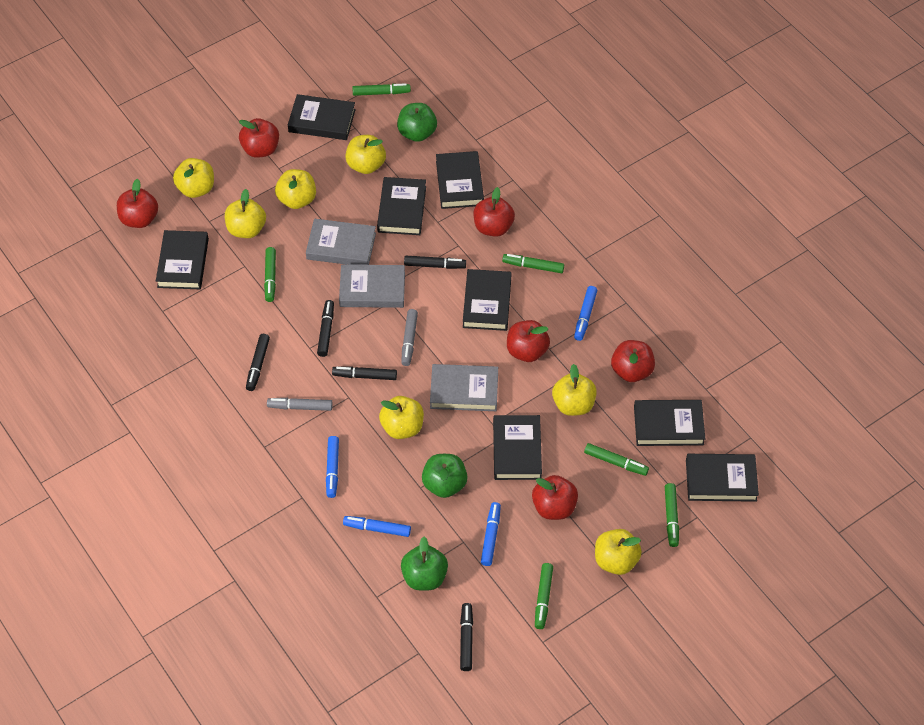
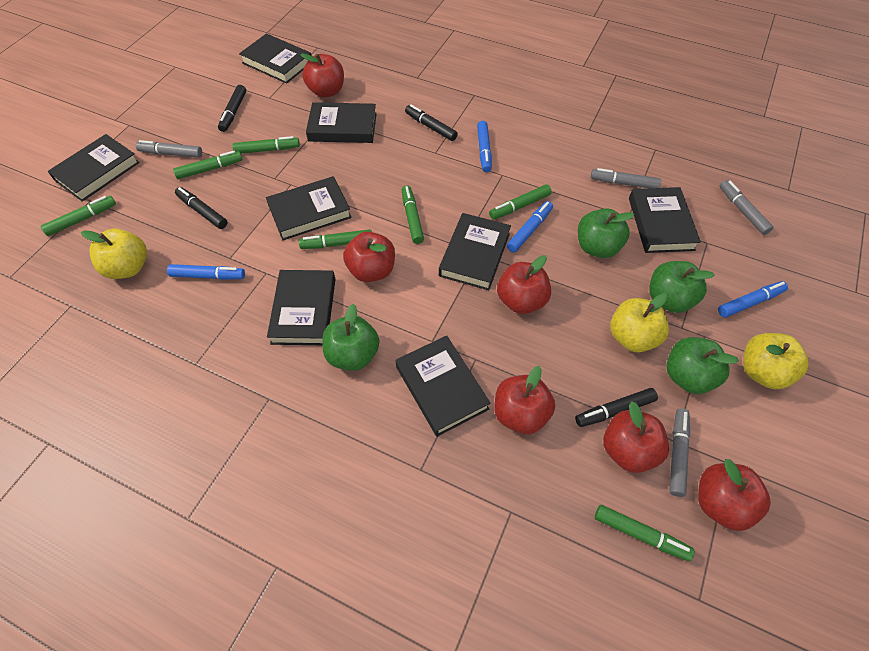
black marker: 5 -> 4
green apple: 3 -> 4
green marker: 6 -> 7
grey book: 3 -> 0
grey marker: 2 -> 4
yellow apple: 7 -> 3

